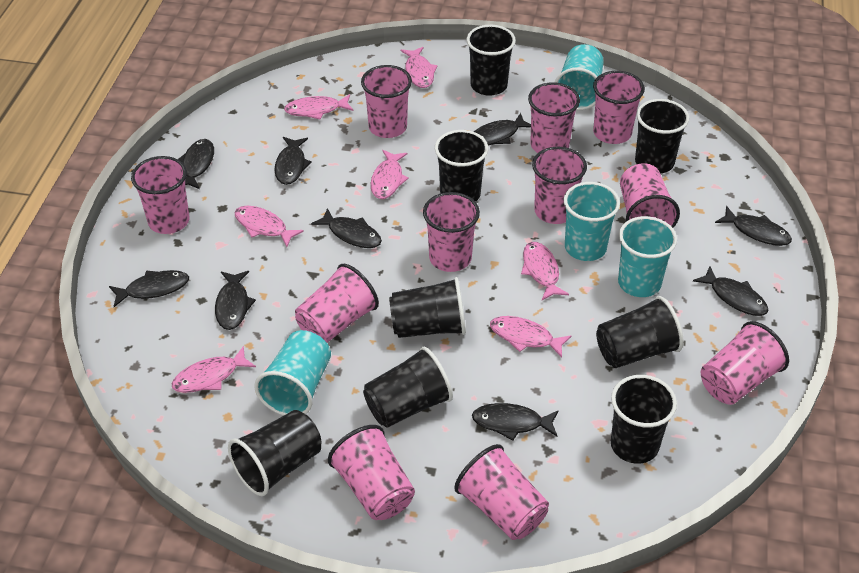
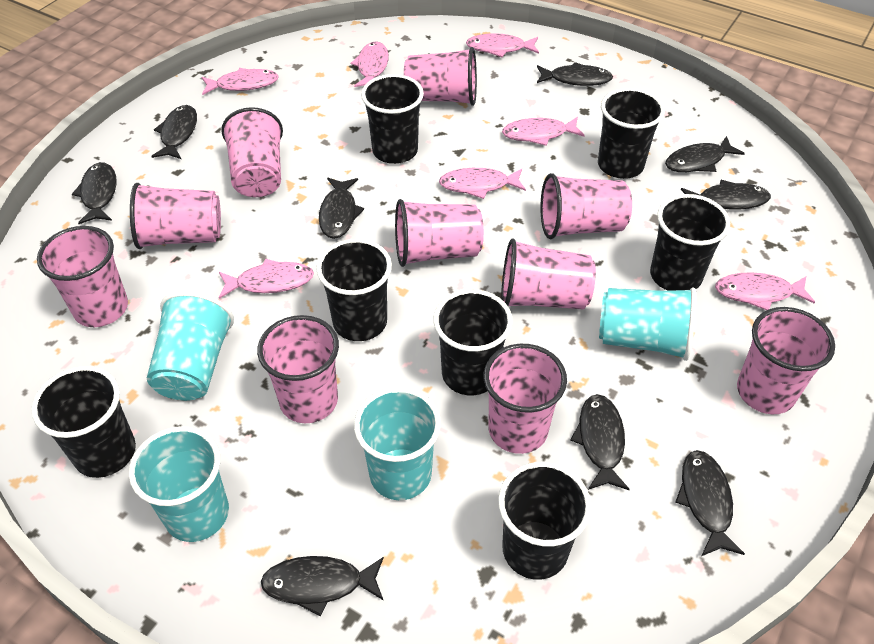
black cup: 8 -> 7
pink cup: 11 -> 10

